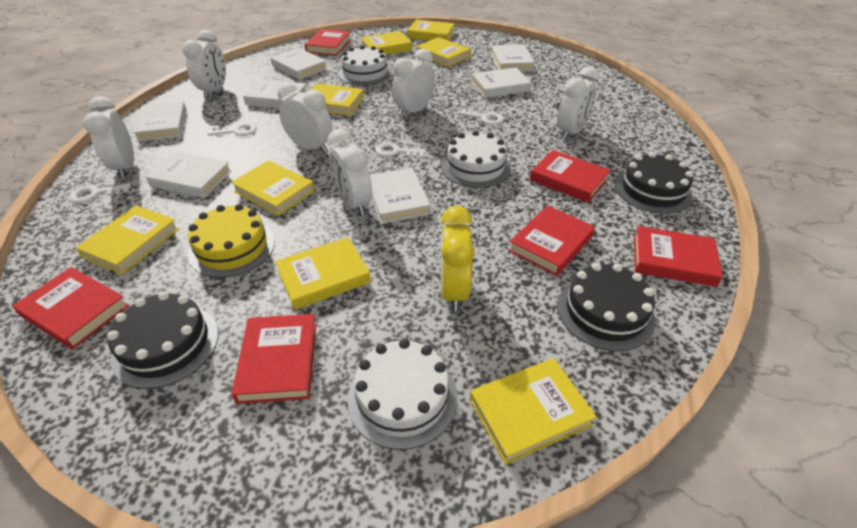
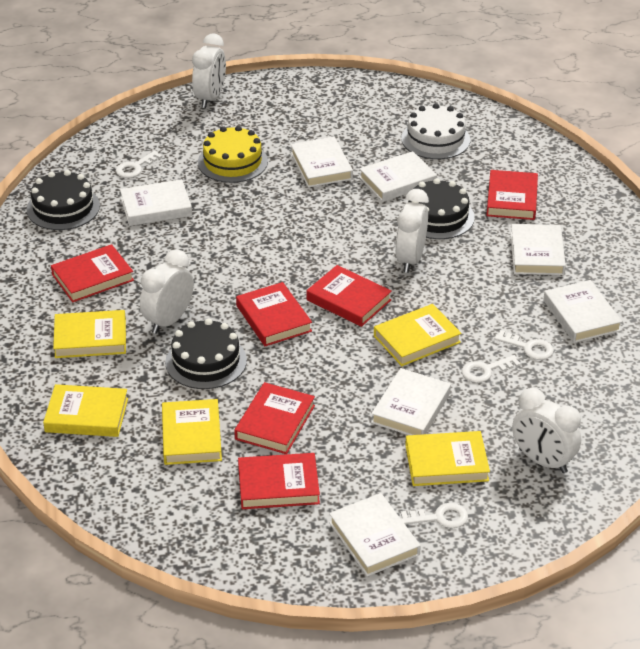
white cake: 3 -> 1
white clock: 6 -> 4
yellow book: 8 -> 5
yellow clock: 1 -> 0

